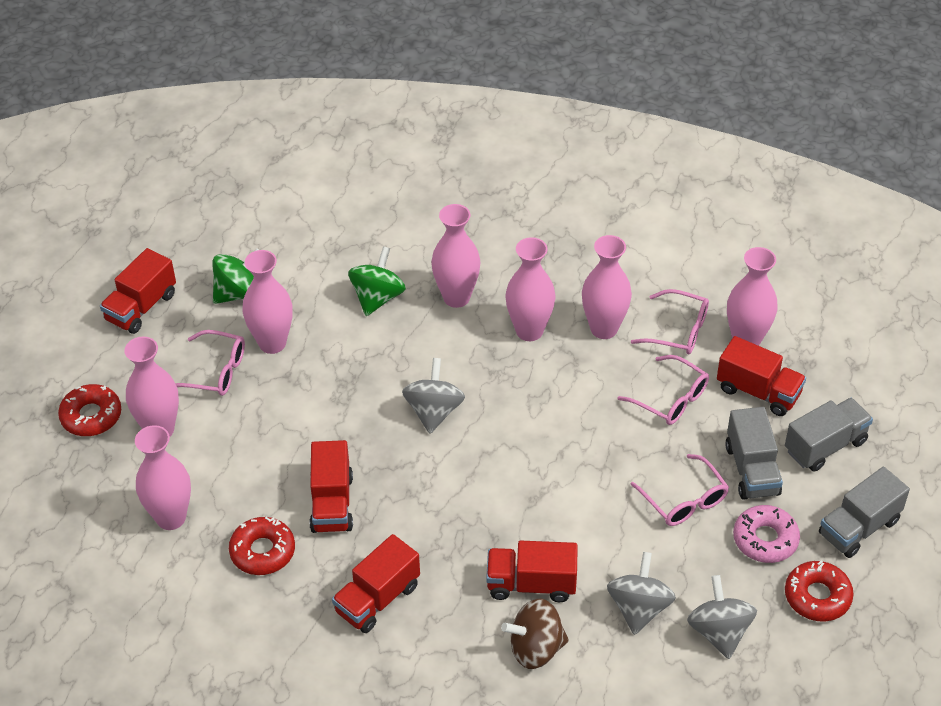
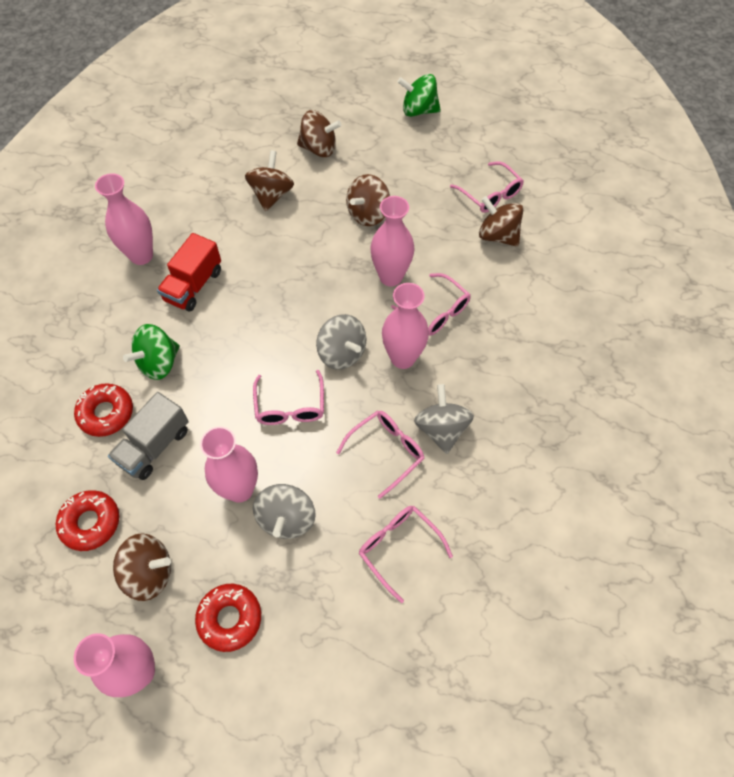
brown spinning top: 1 -> 5
grey truck: 3 -> 1
pink donut: 1 -> 0
pink glasses: 4 -> 5
pink vase: 7 -> 5
red truck: 5 -> 1

